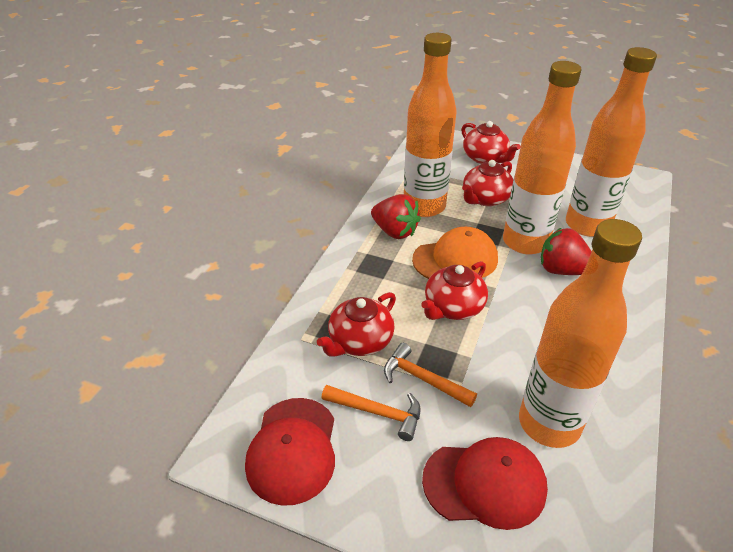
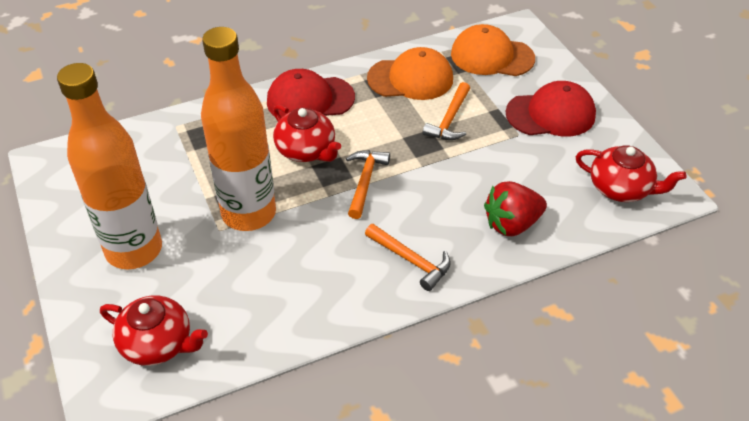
orange bottle: 4 -> 2
orange cap: 1 -> 2
orange hammer: 2 -> 3
red strawberry: 2 -> 1
red teapot: 4 -> 3

